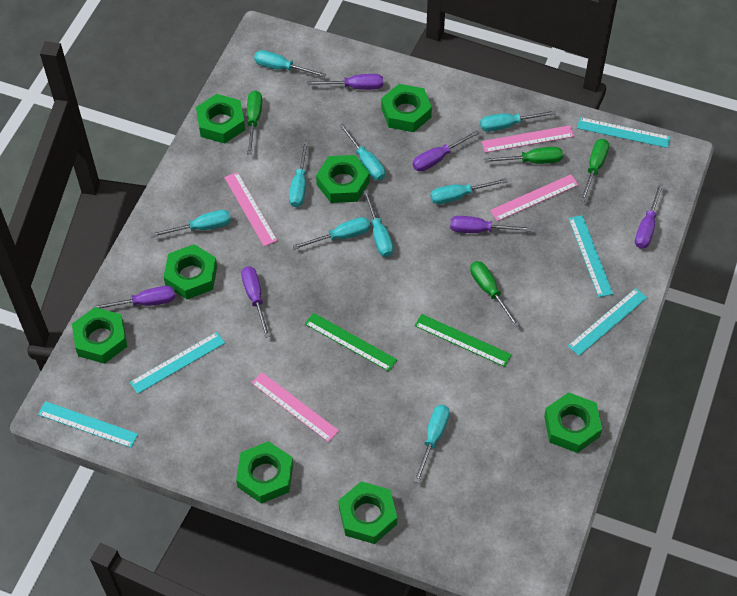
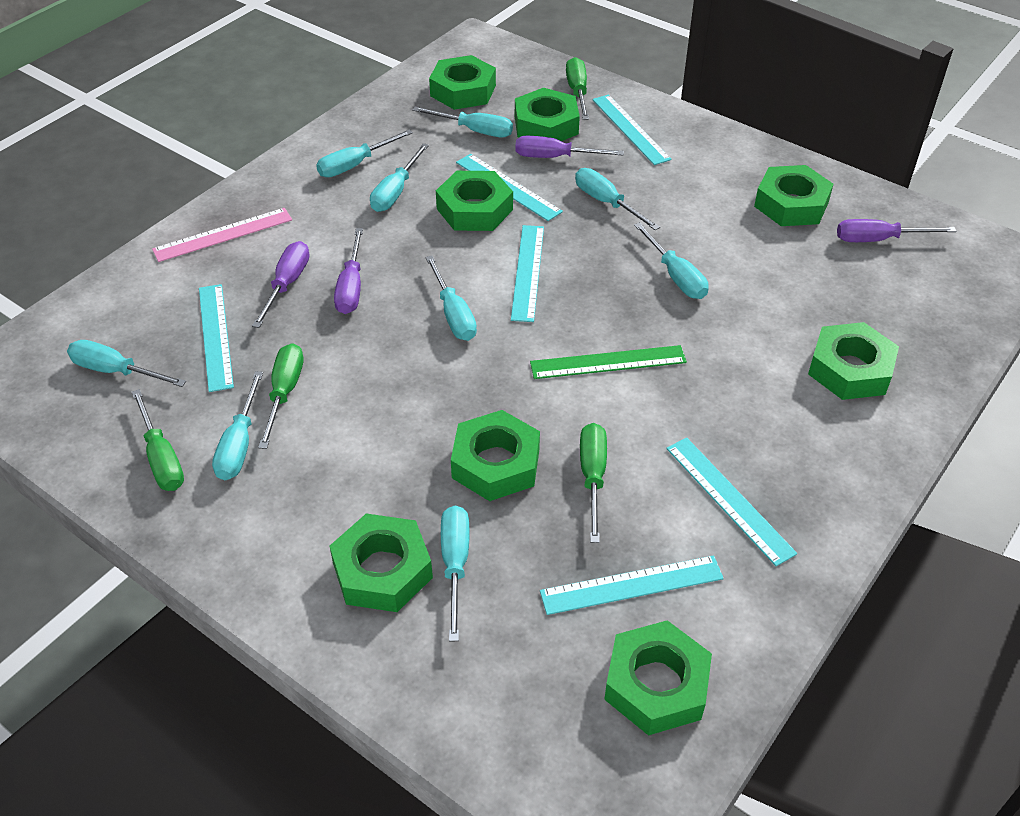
green ruler: 2 -> 1
pink ruler: 4 -> 1
purple screwdriver: 6 -> 4
turquoise ruler: 5 -> 6

